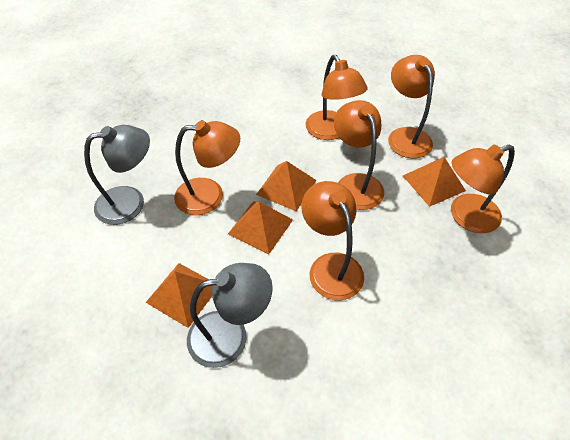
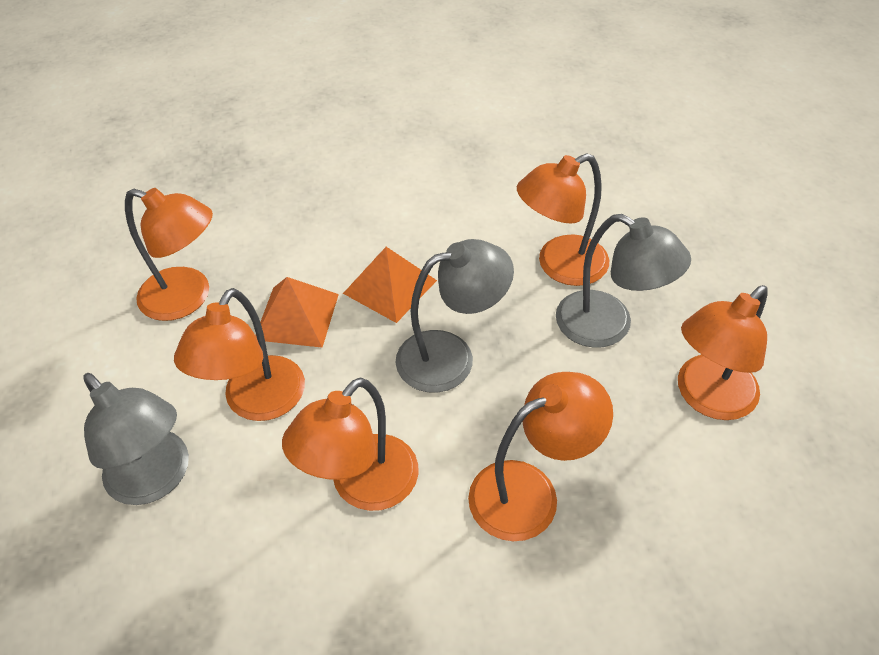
grey lamp: 2 -> 3
orange pyramid: 4 -> 2

